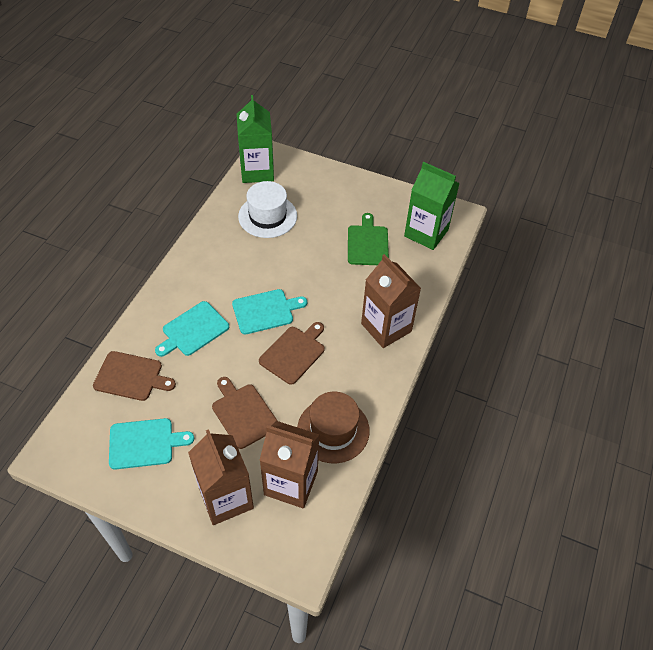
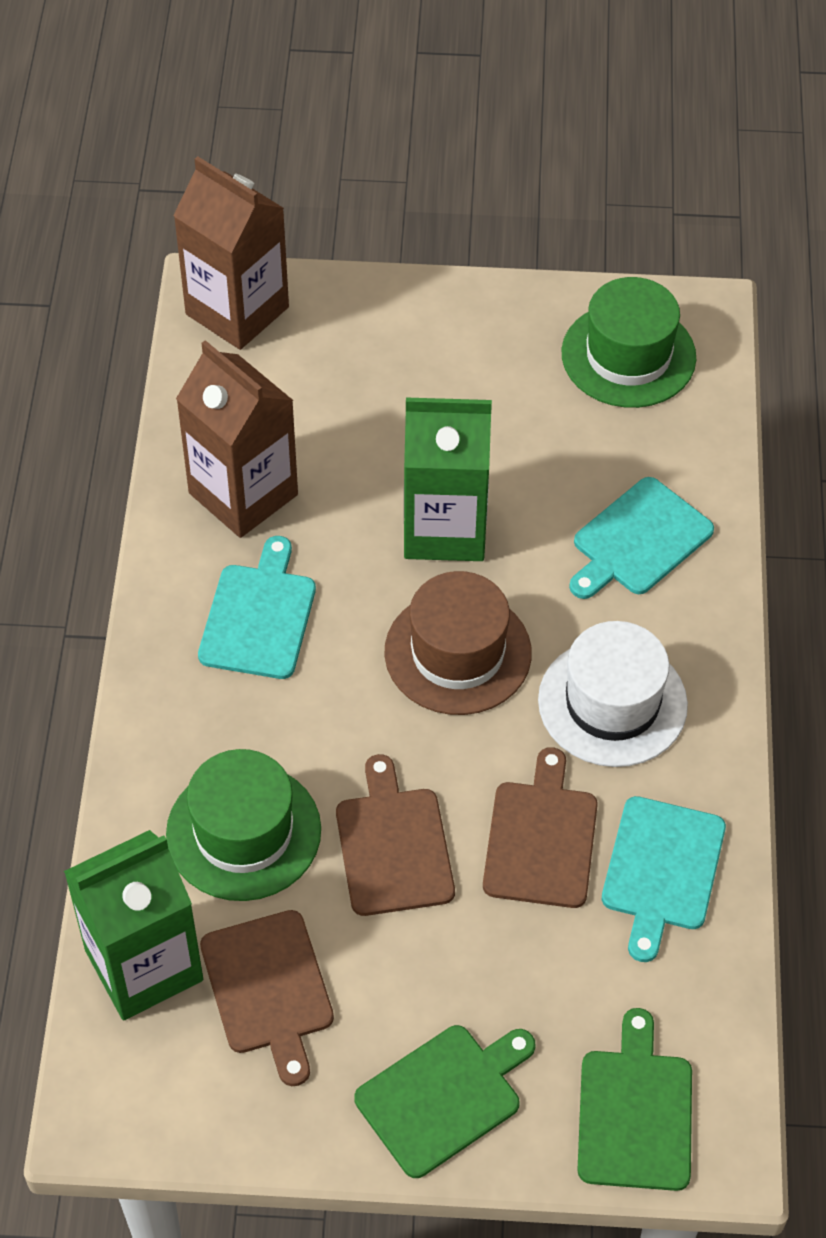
brown carton: 3 -> 2
green cutting board: 1 -> 2
green hat: 0 -> 2

